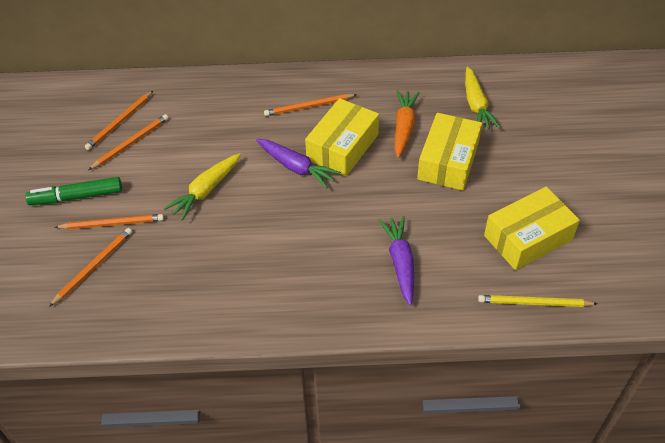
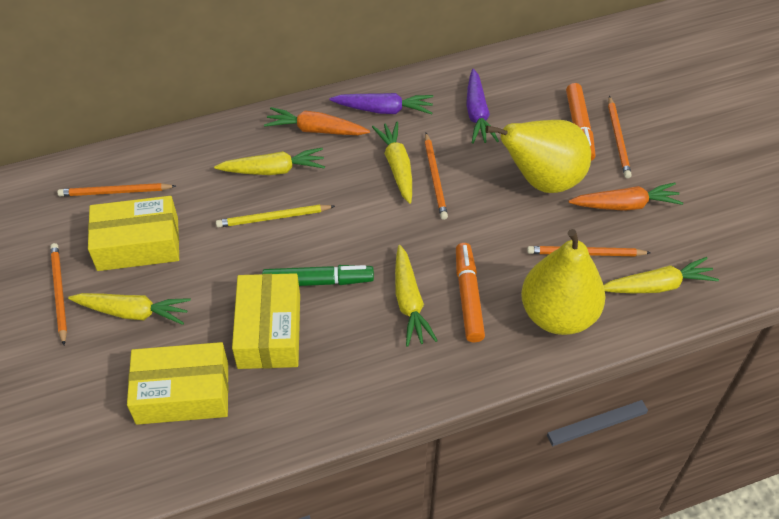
orange carrot: 1 -> 2
orange marker: 0 -> 2
yellow carrot: 2 -> 5
yellow pear: 0 -> 2

